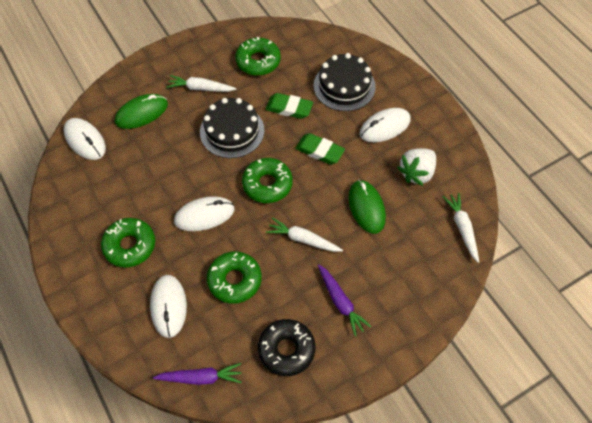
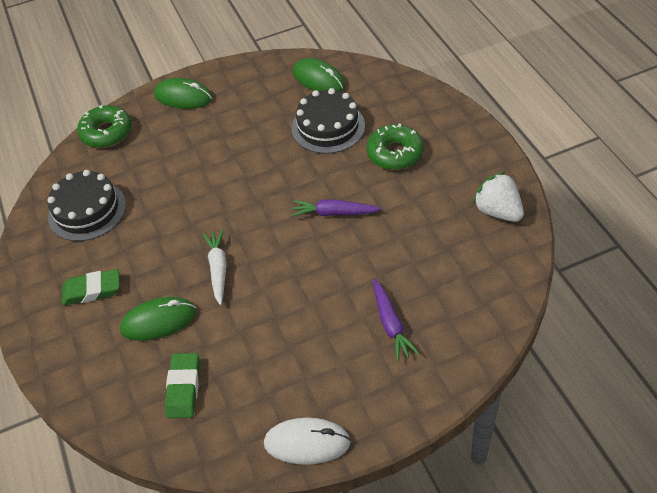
black donut: 1 -> 0
green donut: 4 -> 2
green mouse: 2 -> 3
white carrot: 3 -> 1
white mouse: 4 -> 1

